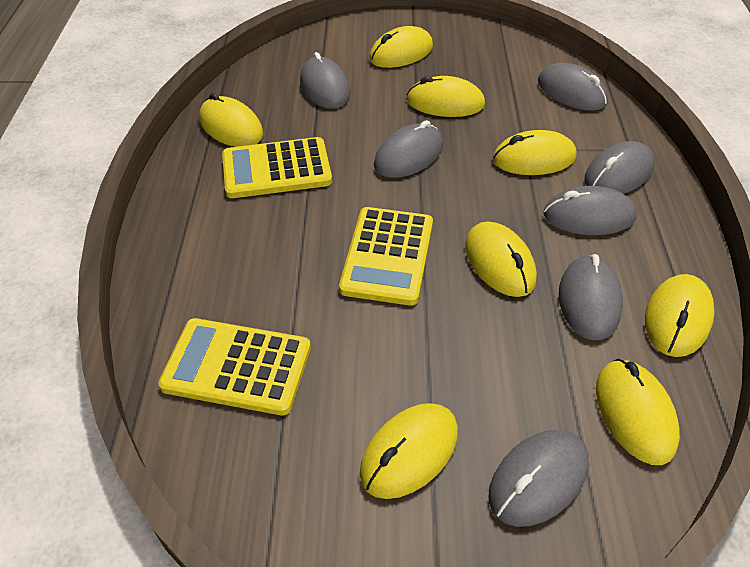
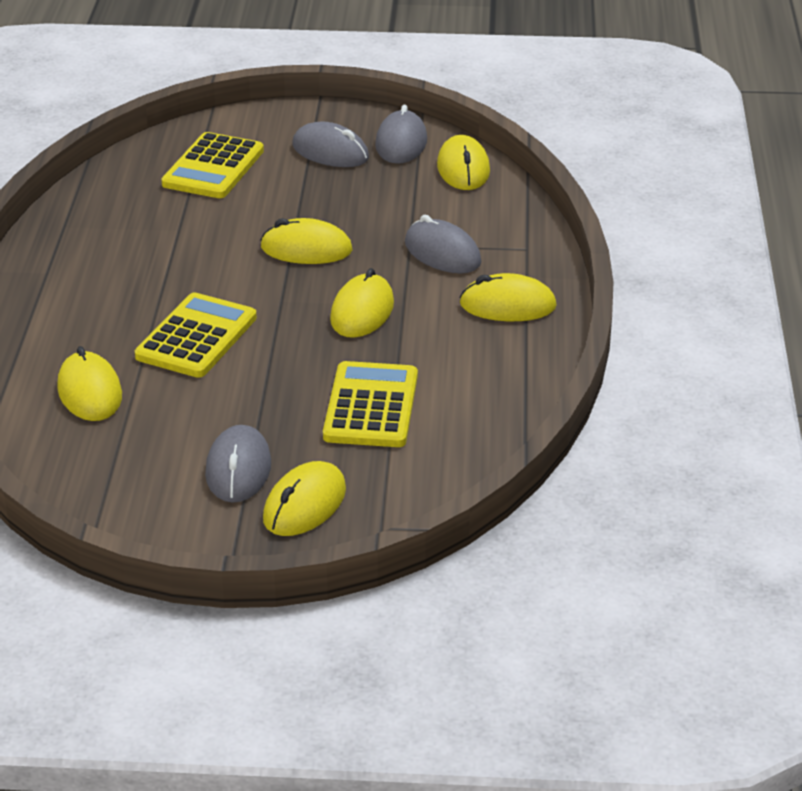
grey mouse: 7 -> 4
yellow mouse: 8 -> 6

